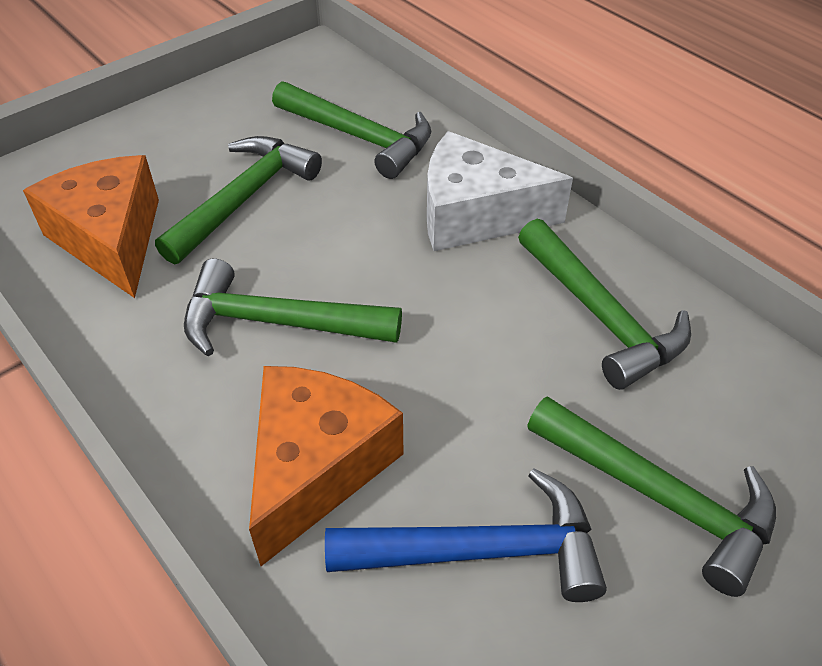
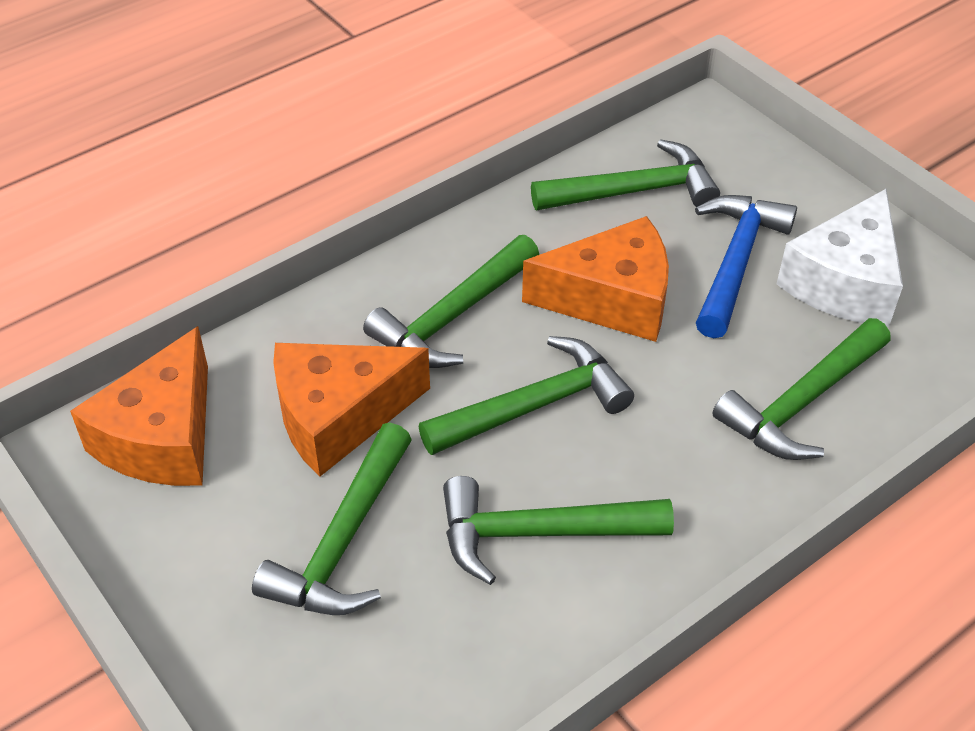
green hammer: 5 -> 6
orange cheese: 2 -> 3

